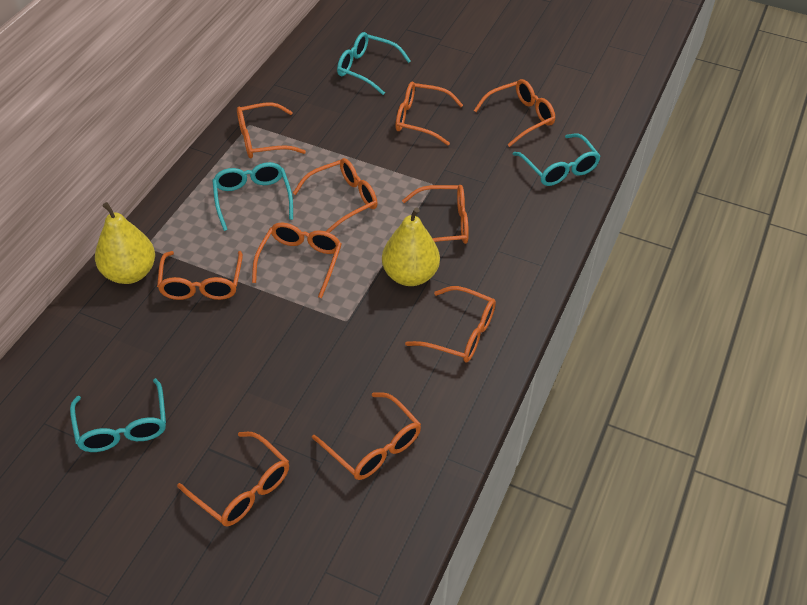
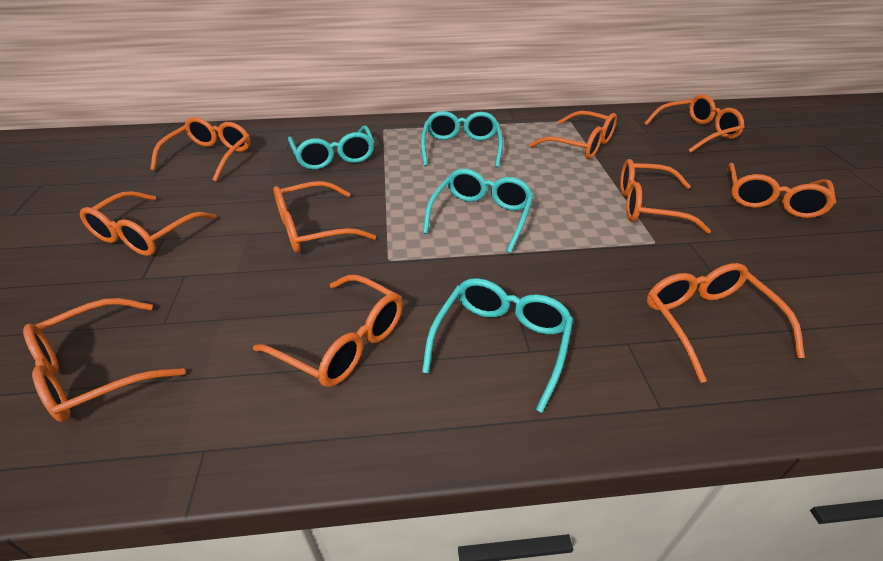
yellow pear: 2 -> 0

